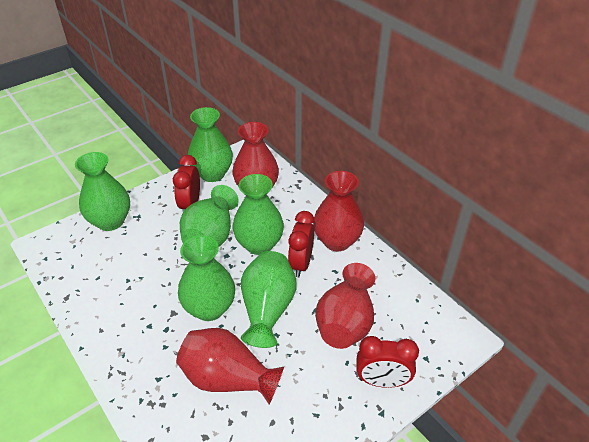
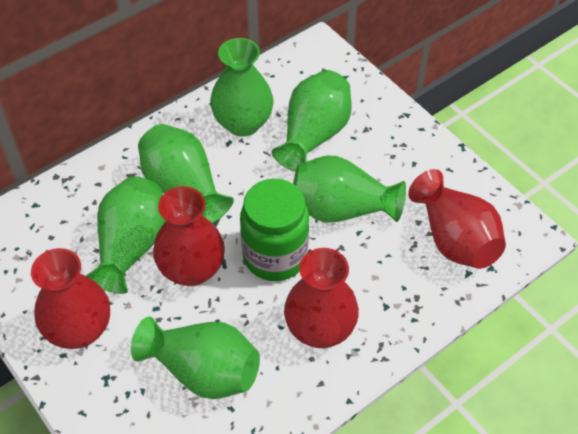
green jar: 0 -> 1
red clock: 3 -> 0

